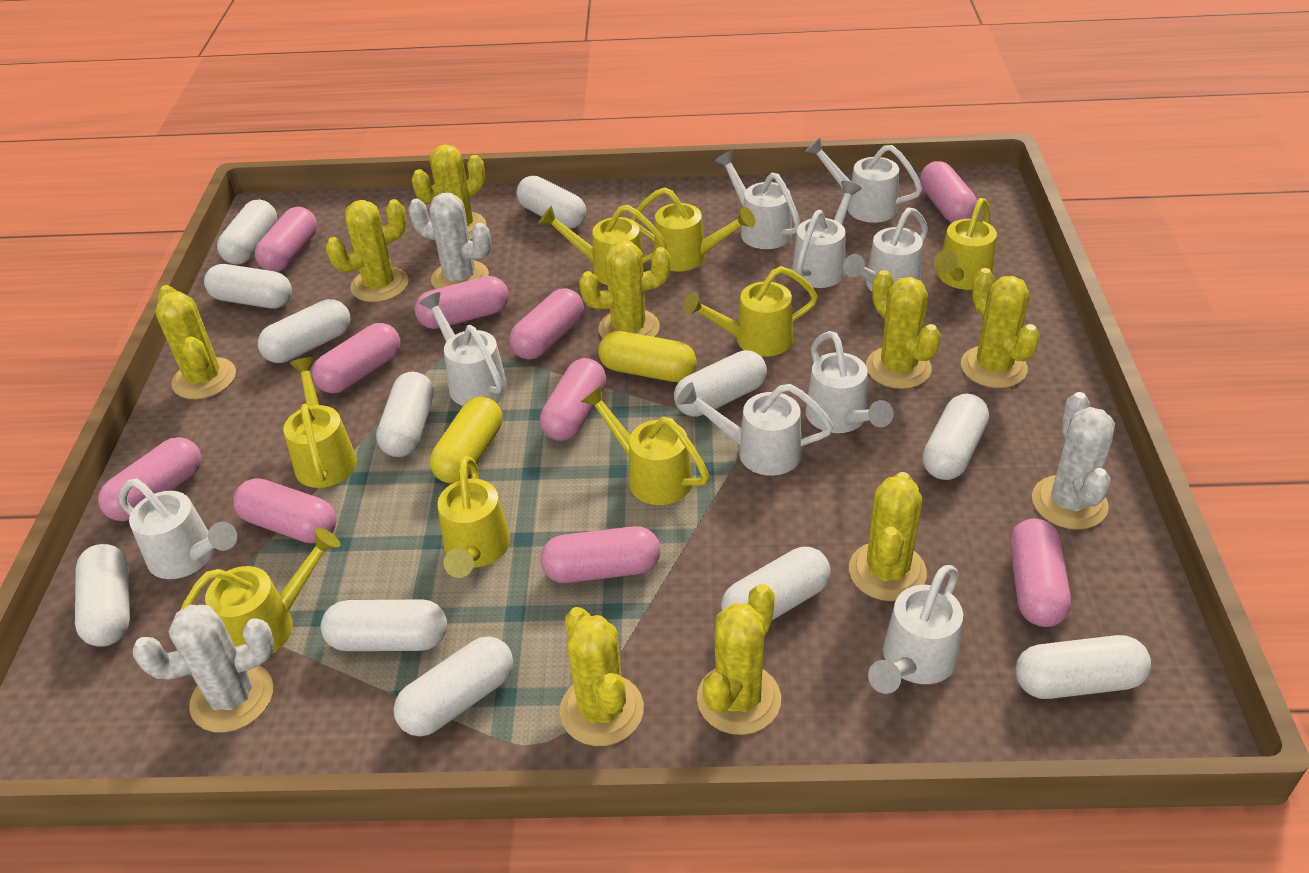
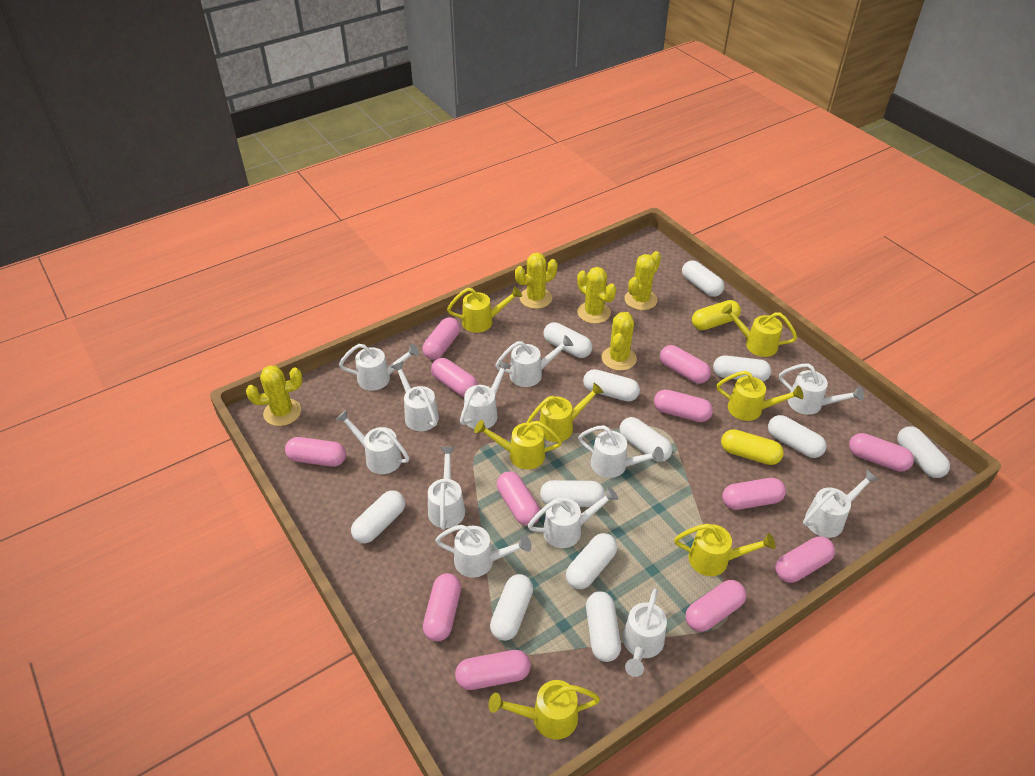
pink capsule: 10 -> 12
white cactus: 3 -> 0
white watering can: 9 -> 12
yellow cactus: 9 -> 5
yellow watering can: 8 -> 7

